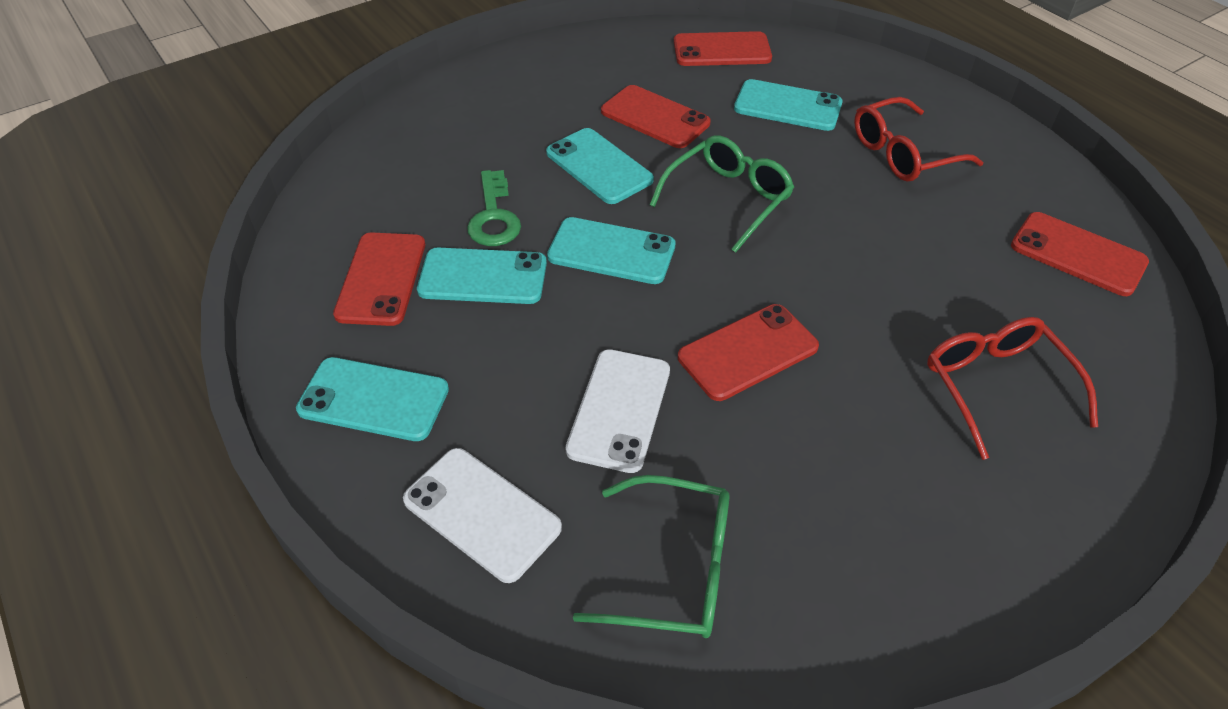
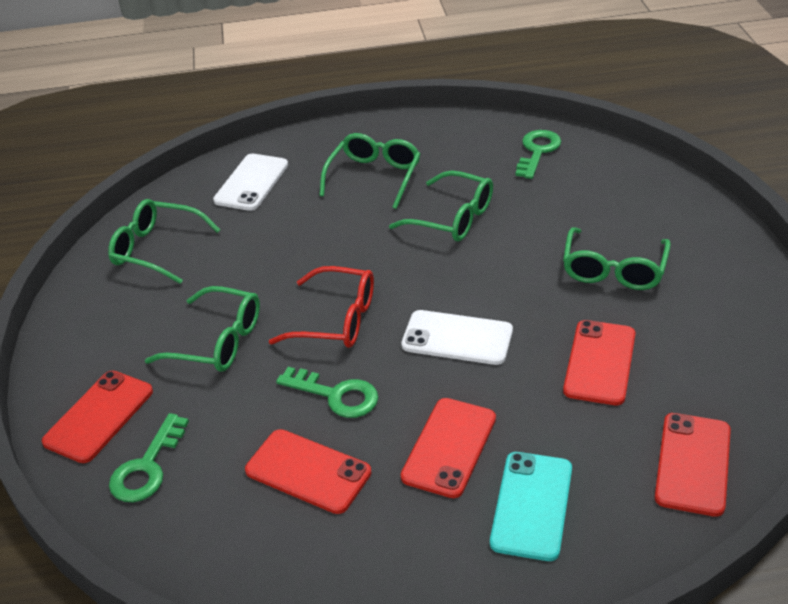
green glasses: 2 -> 5
green key: 1 -> 3
red glasses: 2 -> 1
turquoise phone: 5 -> 1

